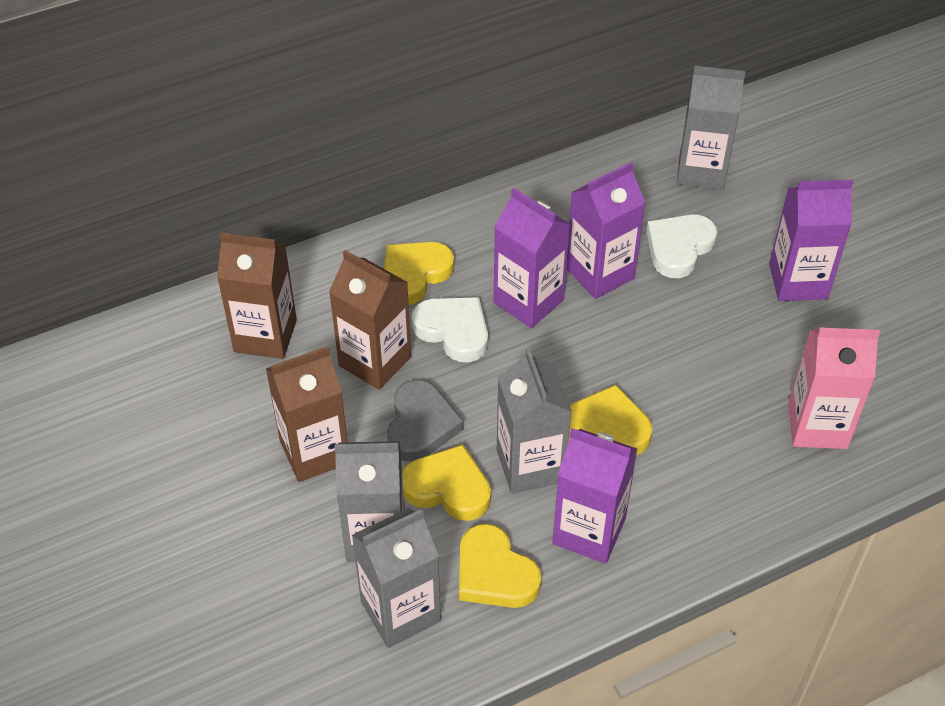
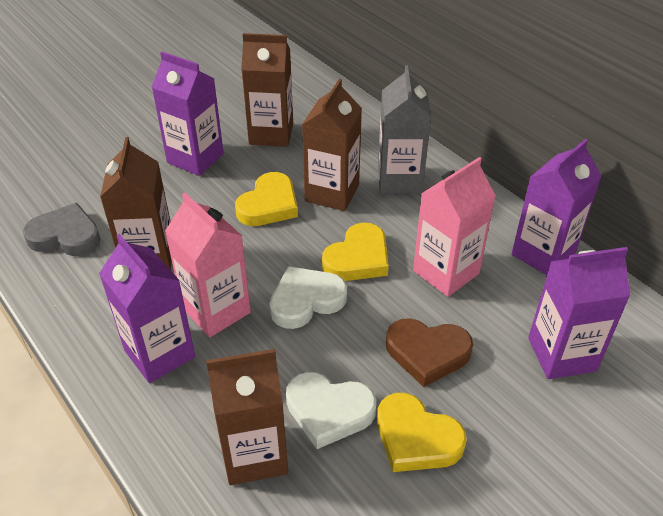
brown carton: 3 -> 4
brown heart: 0 -> 1
grey carton: 4 -> 1
pink carton: 1 -> 2
yellow heart: 4 -> 3

